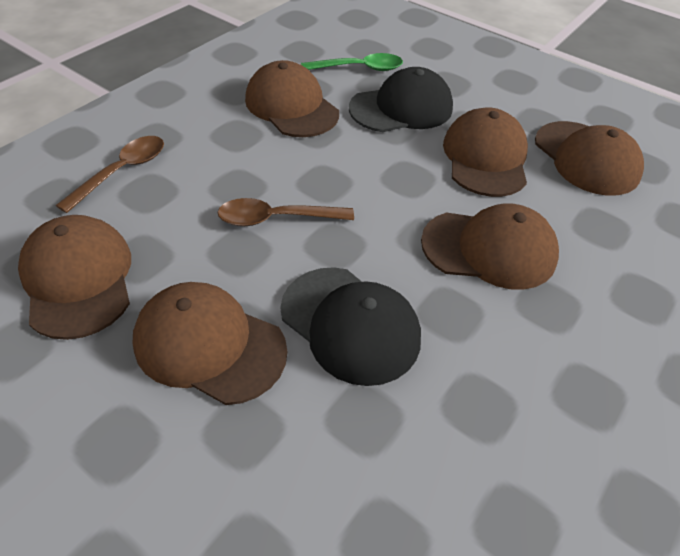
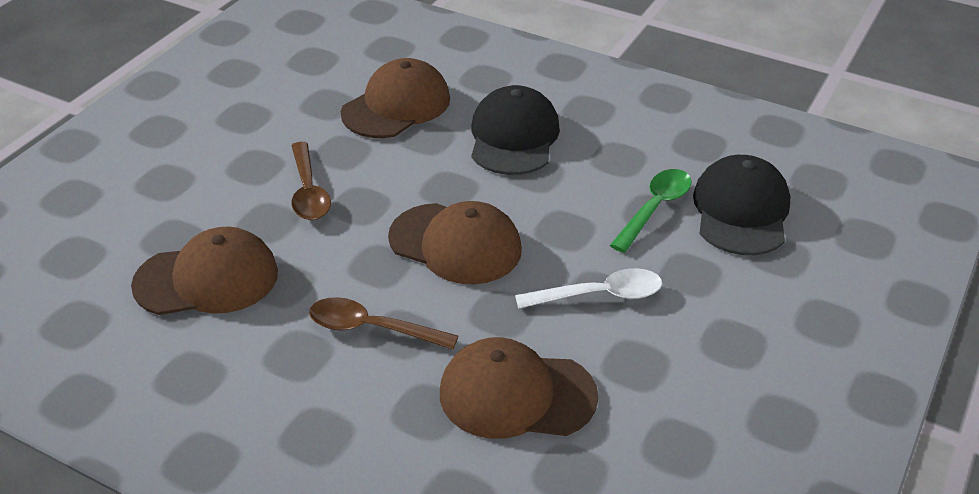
brown cap: 6 -> 4
white spoon: 0 -> 1

